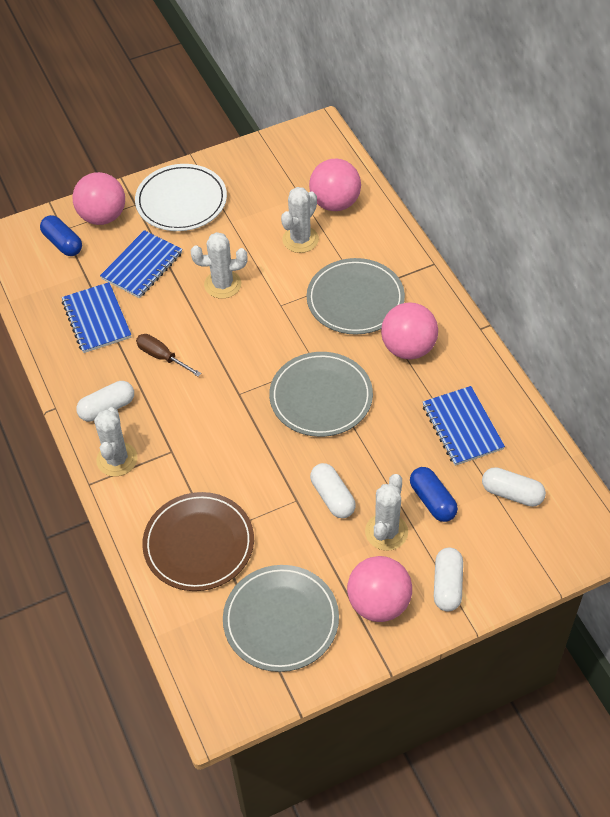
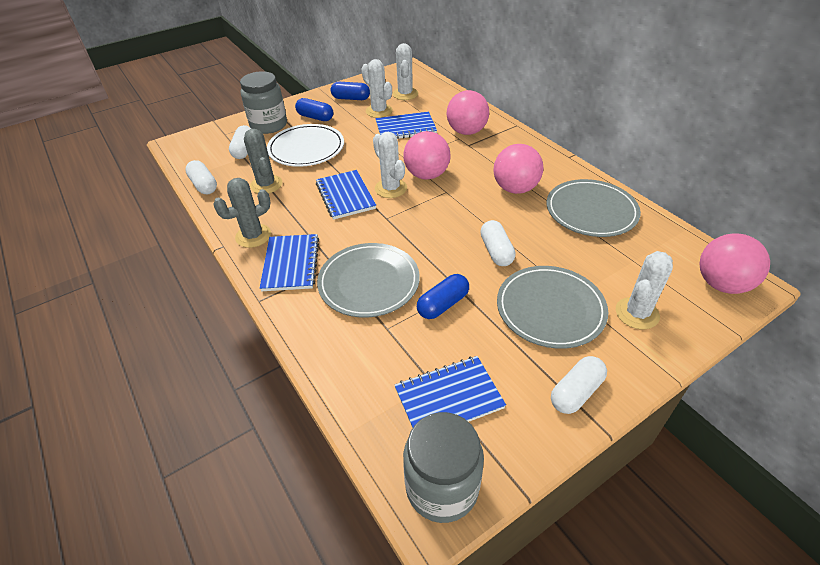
blue capsule: 2 -> 3
blue notebook: 3 -> 4
brown plate: 1 -> 0
brown screwdriver: 1 -> 0
grey cactus: 0 -> 2
grey jar: 0 -> 2

